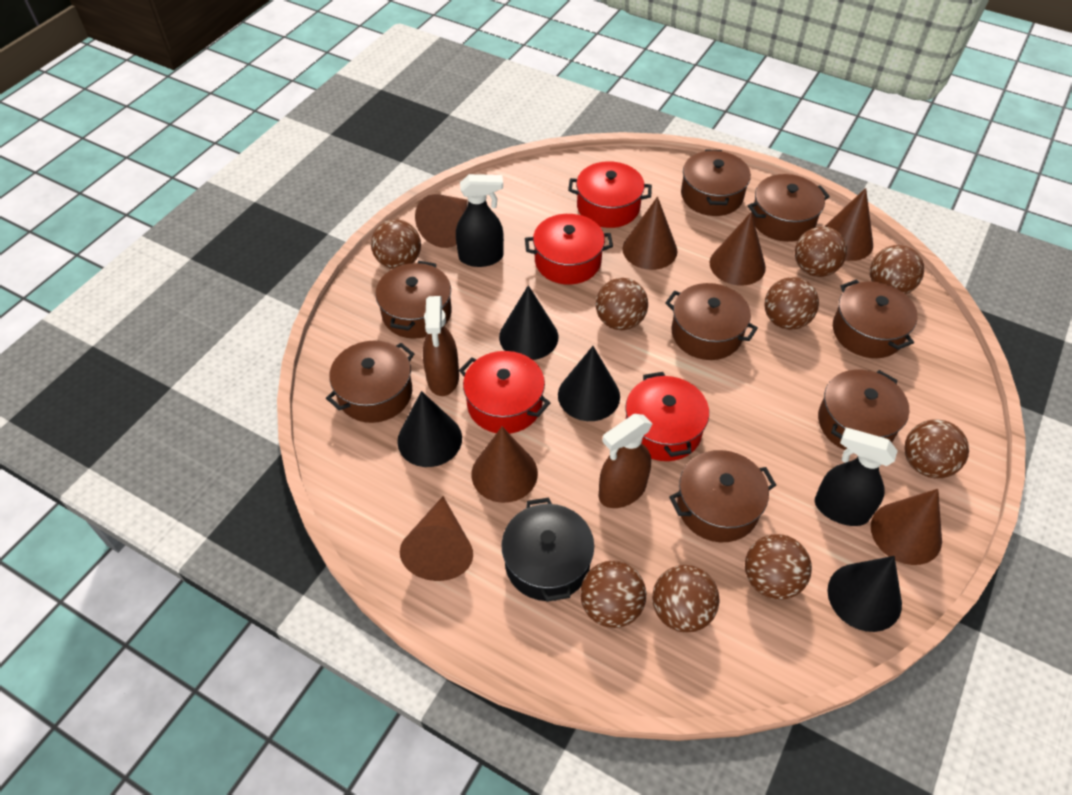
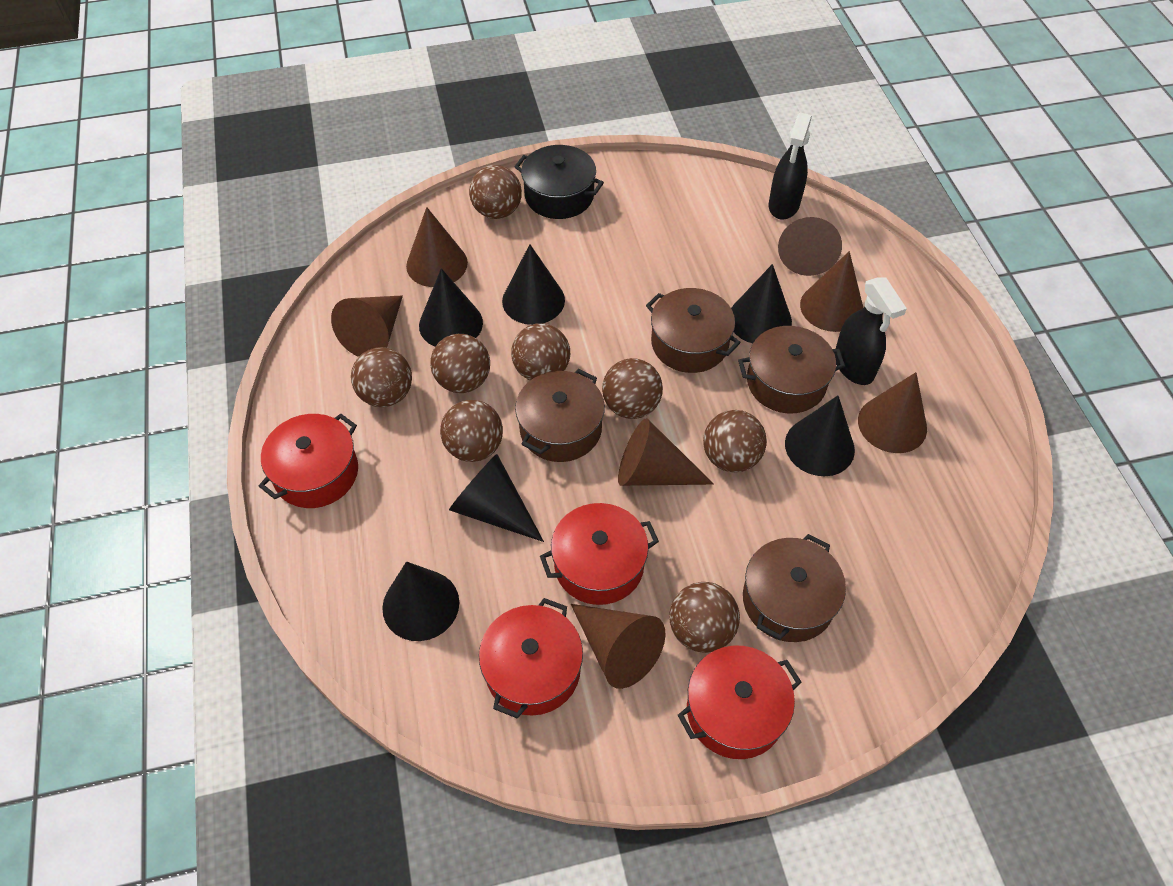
black cone: 4 -> 6
brown ball: 9 -> 8
brown pot: 8 -> 4
brown spray bottle: 2 -> 0

